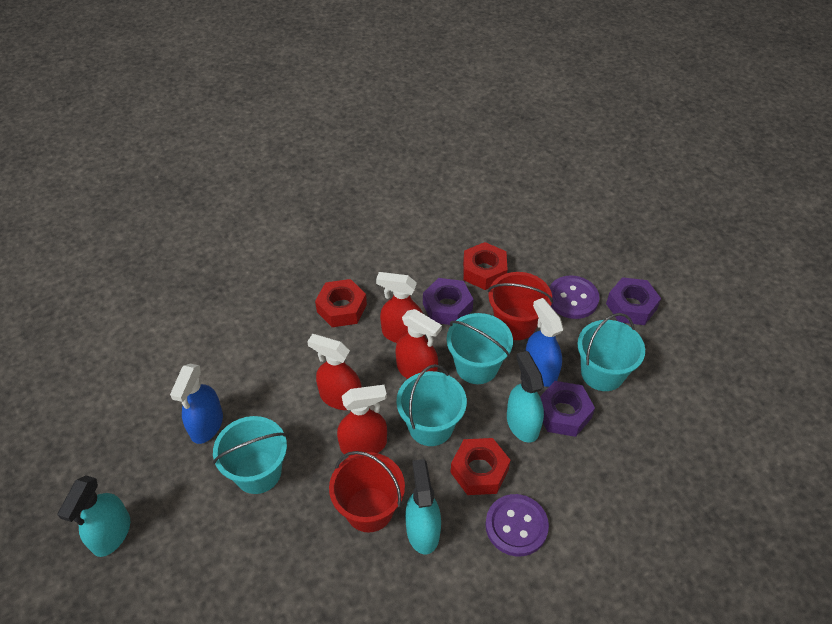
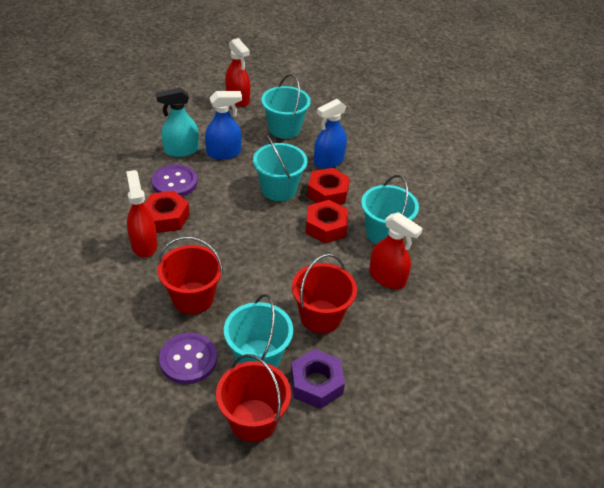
purple nut: 3 -> 1
red bucket: 2 -> 3
red spray bottle: 4 -> 3
turquoise spray bottle: 3 -> 1

